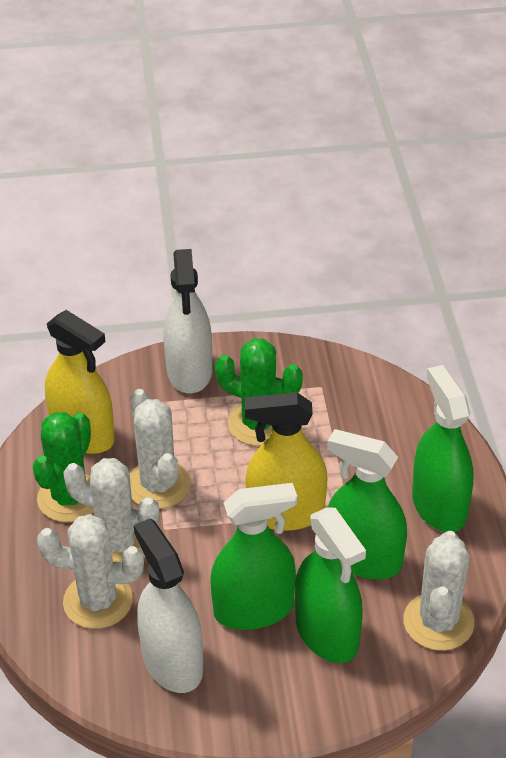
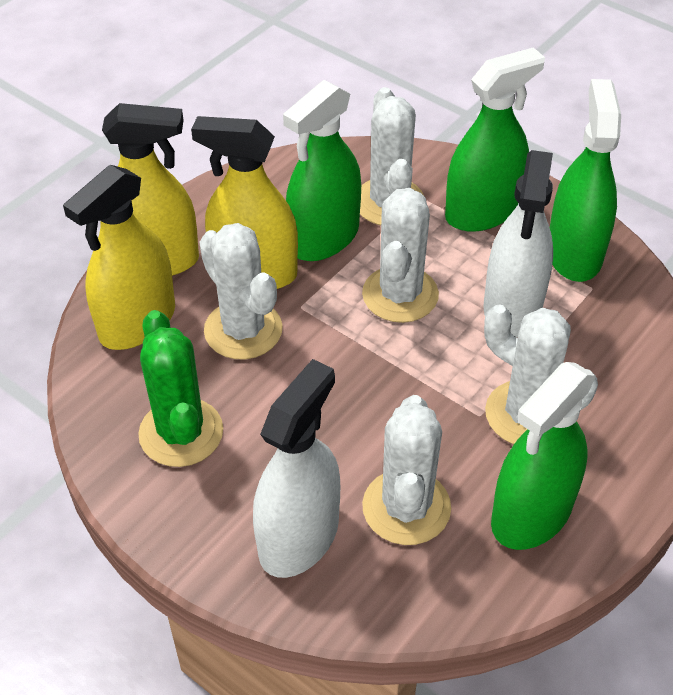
green cactus: 2 -> 1
white cactus: 4 -> 5
yellow spray bottle: 2 -> 3

